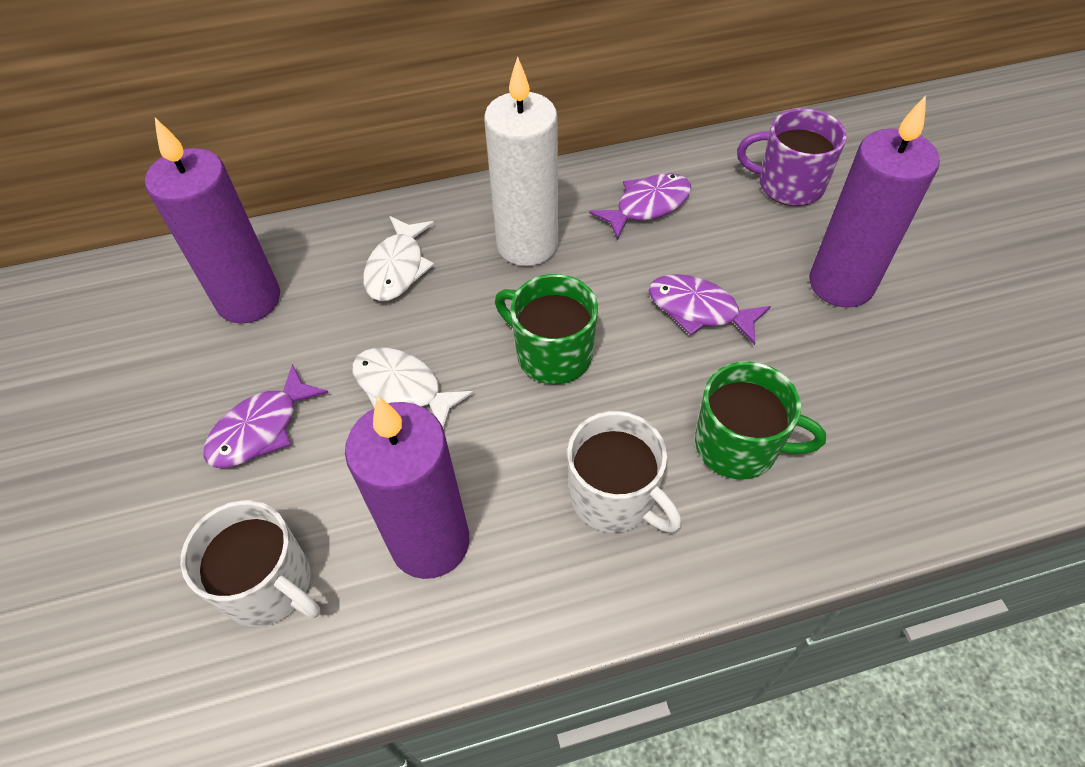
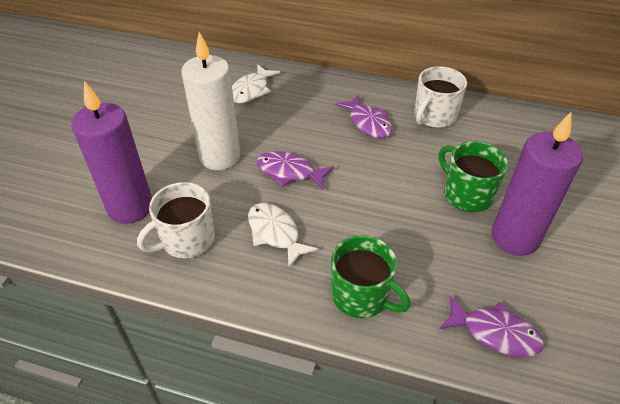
purple candle: 3 -> 2
purple mug: 1 -> 0

